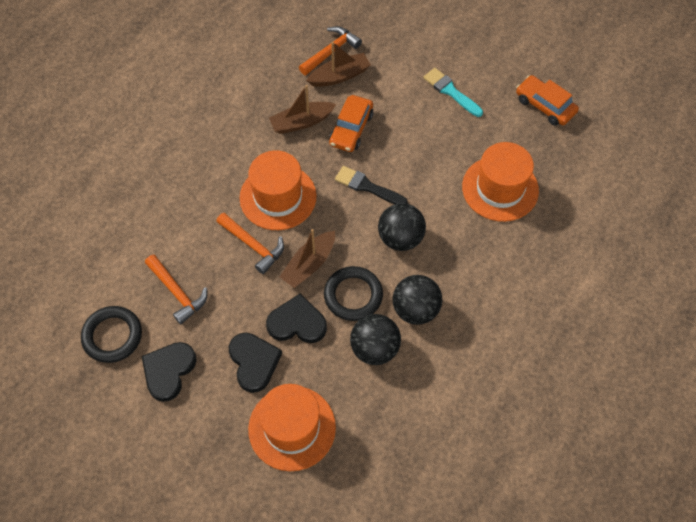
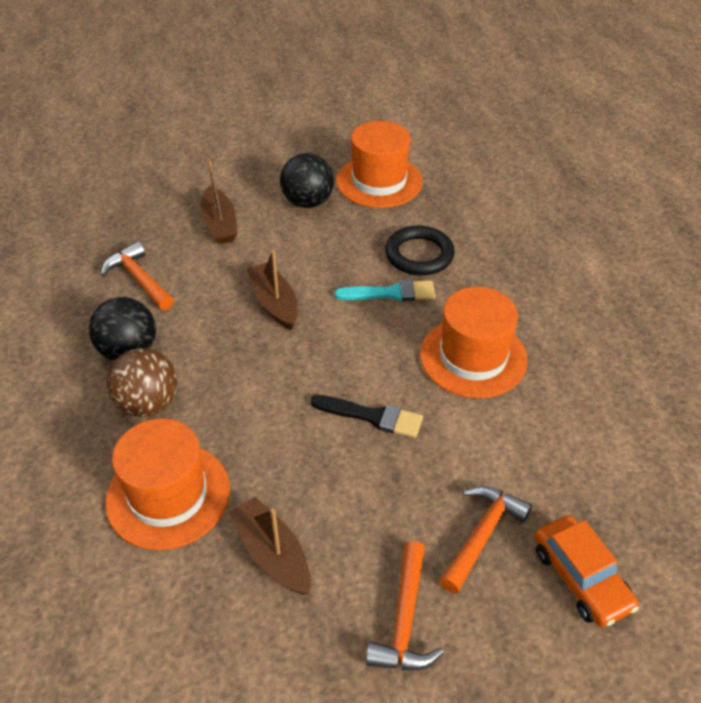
black ball: 3 -> 2
black heart: 3 -> 0
black ring: 2 -> 1
brown ball: 0 -> 1
orange car: 2 -> 1

